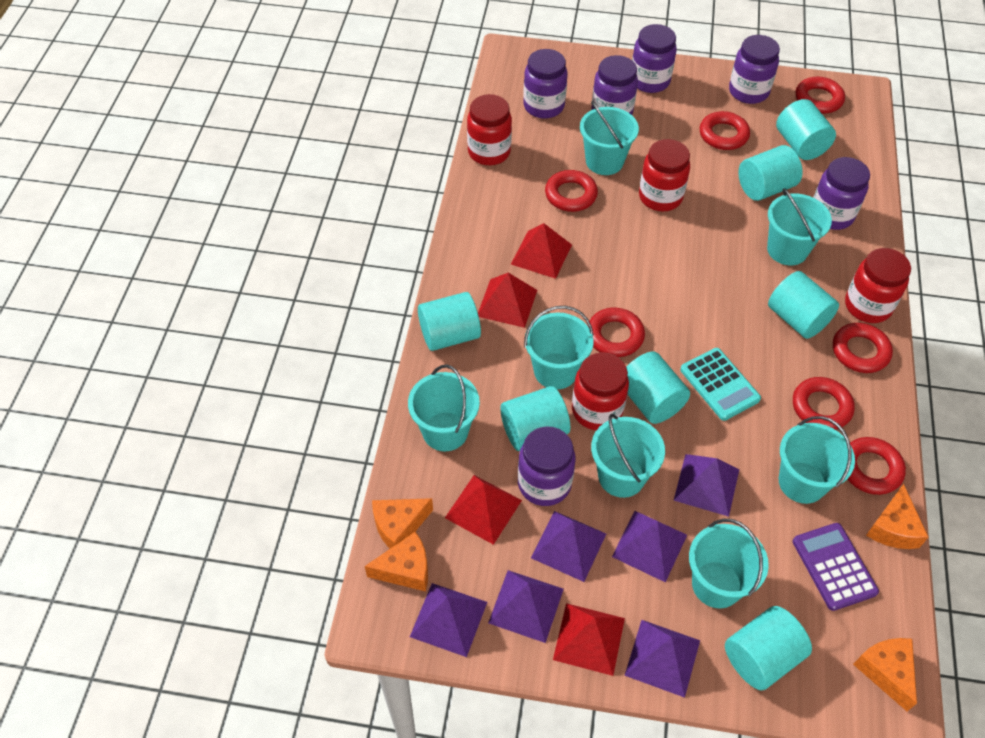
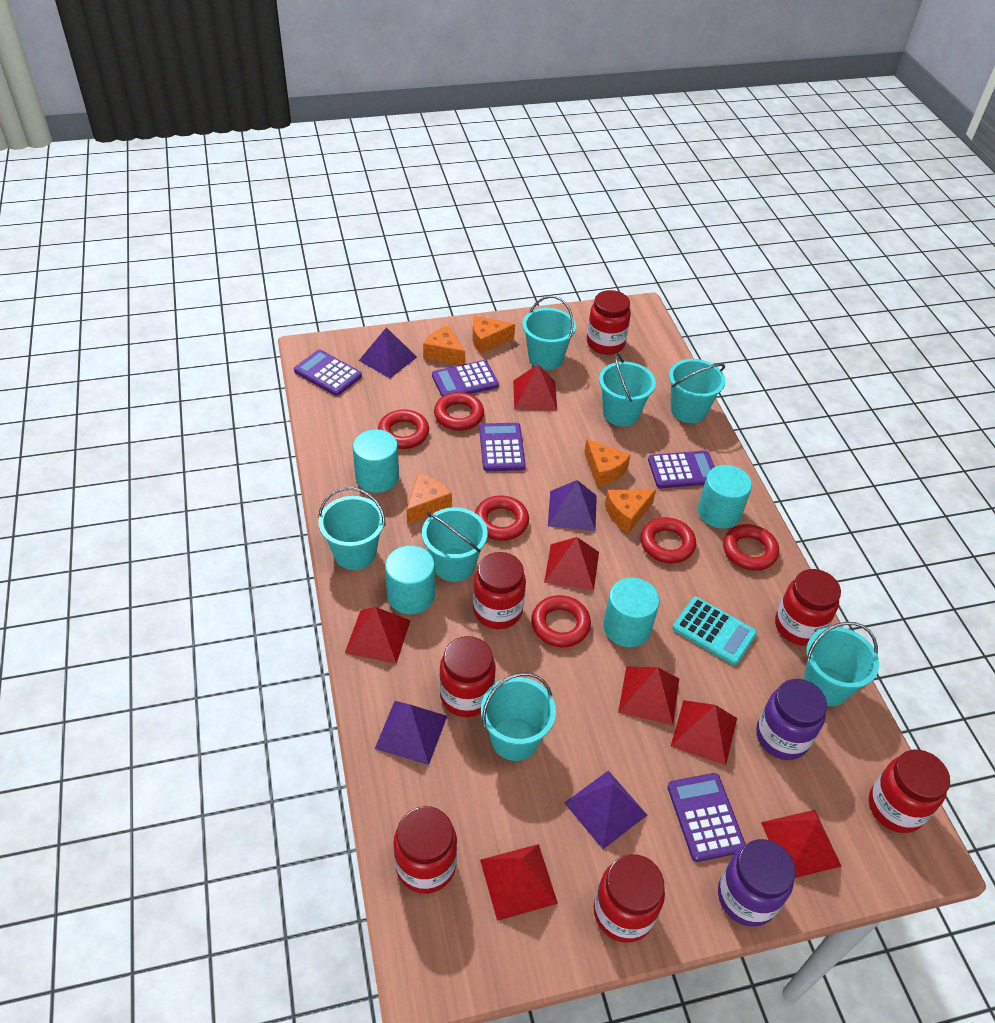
orange cheese: 4 -> 5
purple calculator: 1 -> 5
purple jar: 6 -> 2
purple pyramid: 6 -> 4
red jar: 4 -> 7
red pyramid: 4 -> 7
red ring: 7 -> 6
turquoise cylinder: 7 -> 4

